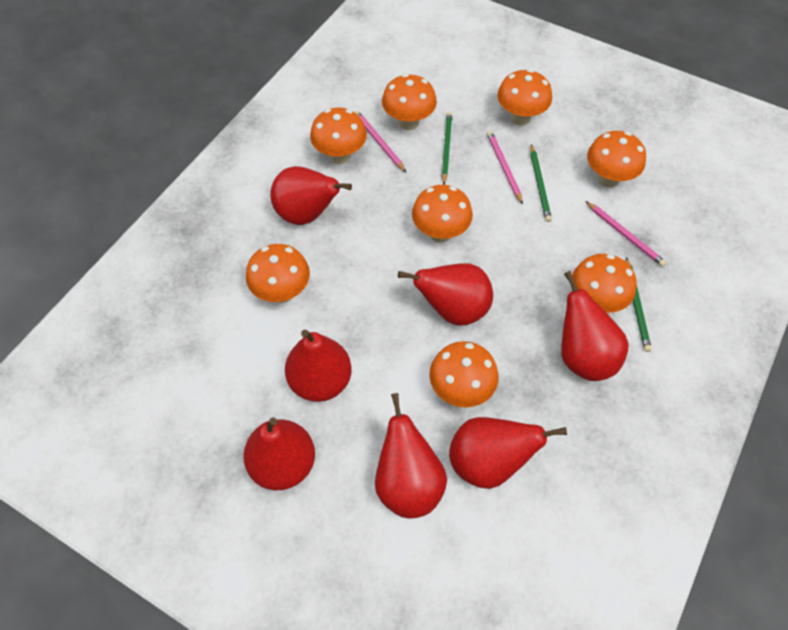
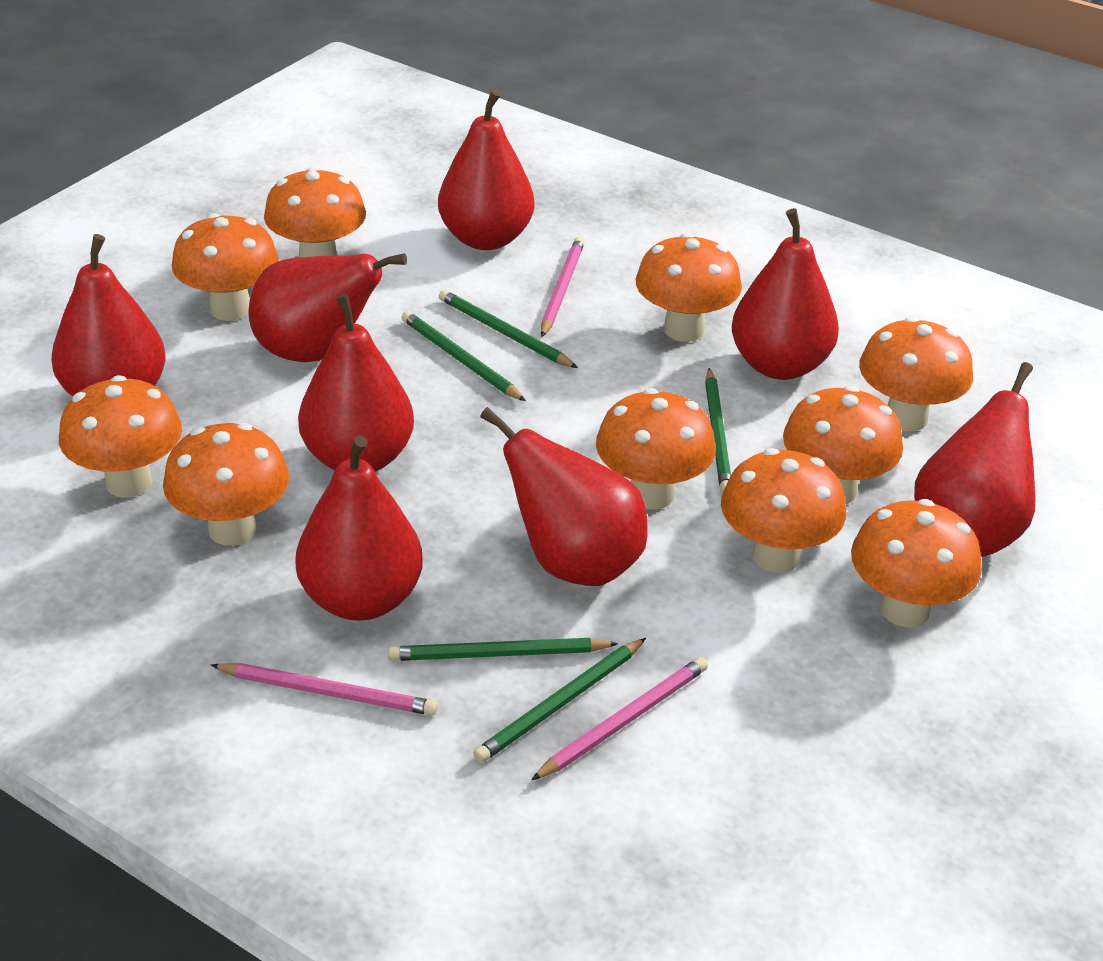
green pencil: 3 -> 5
orange mushroom: 8 -> 10
red pear: 7 -> 8

